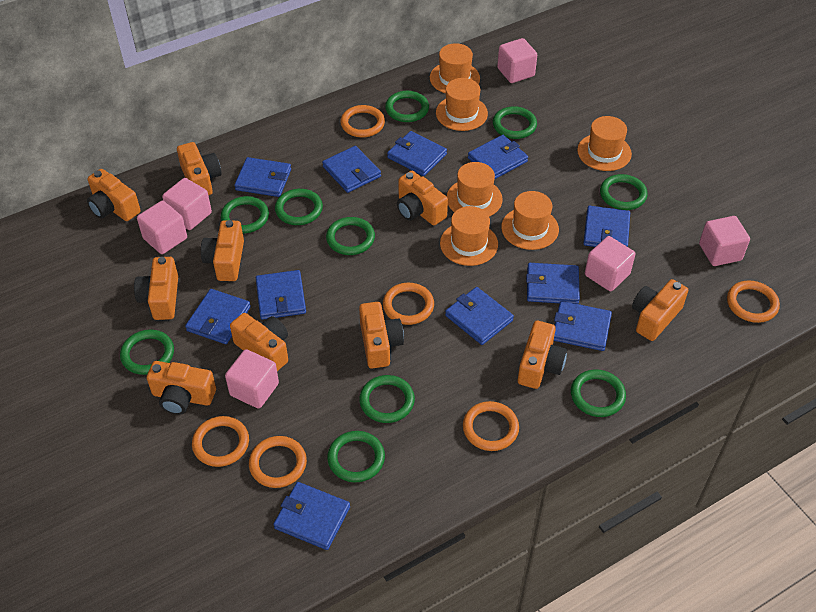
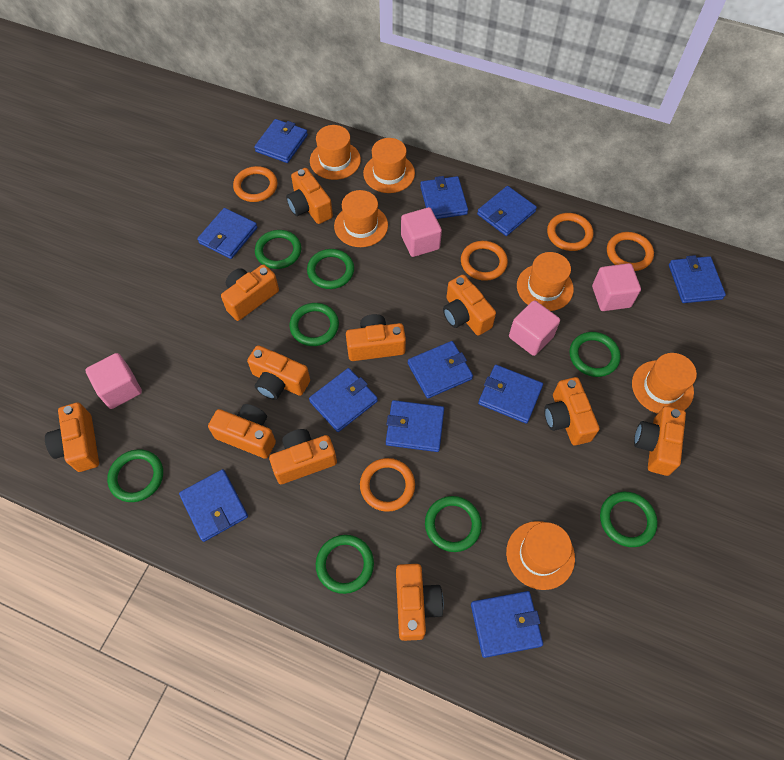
green ring: 10 -> 8
orange camera: 10 -> 11
orange ring: 6 -> 5
pink cube: 6 -> 4

